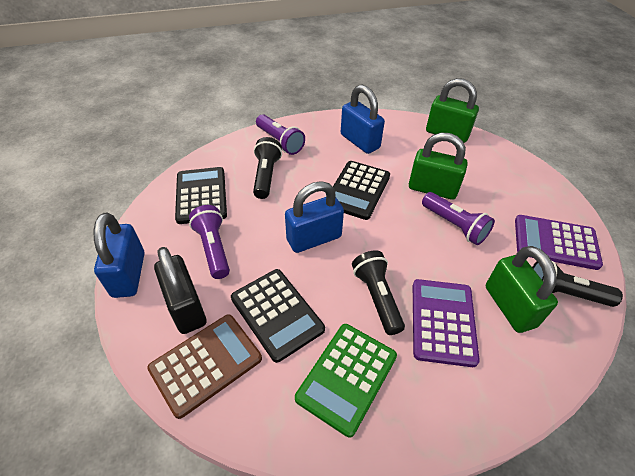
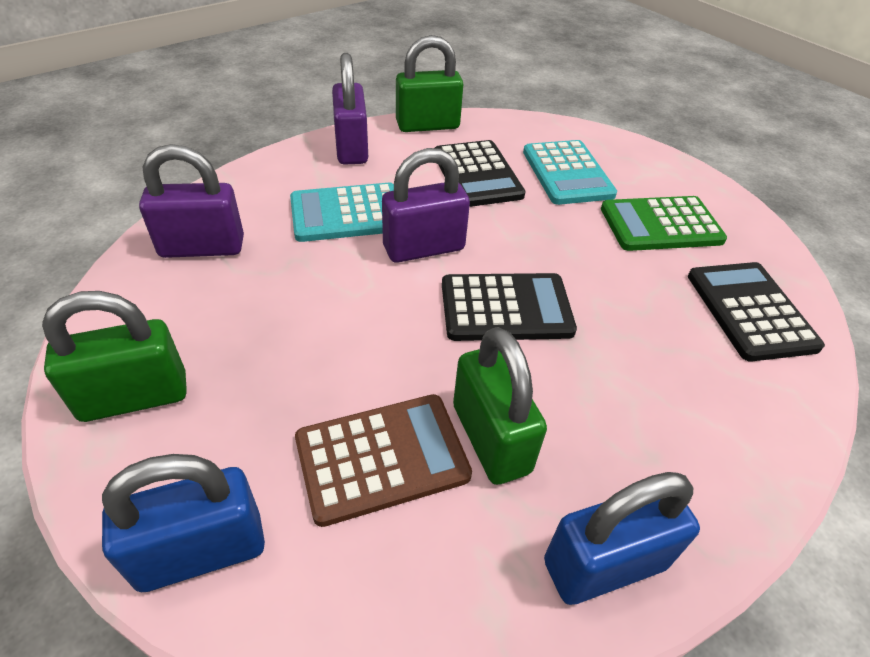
black flashlight: 3 -> 0
black padlock: 1 -> 0
blue padlock: 3 -> 2
purple calculator: 2 -> 0
purple flashlight: 3 -> 0
purple padlock: 0 -> 3
turquoise calculator: 0 -> 2

